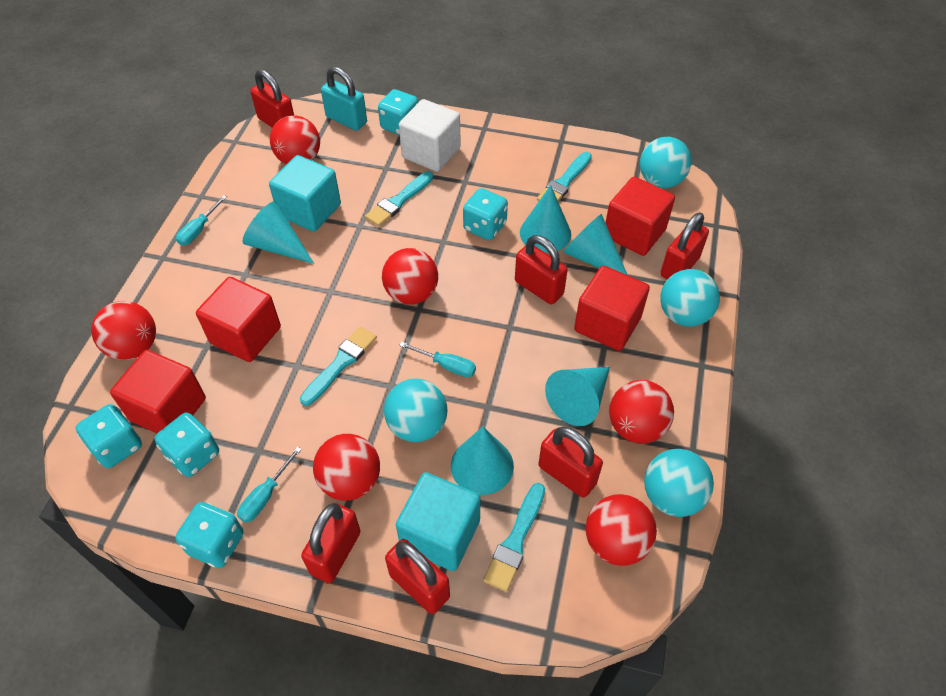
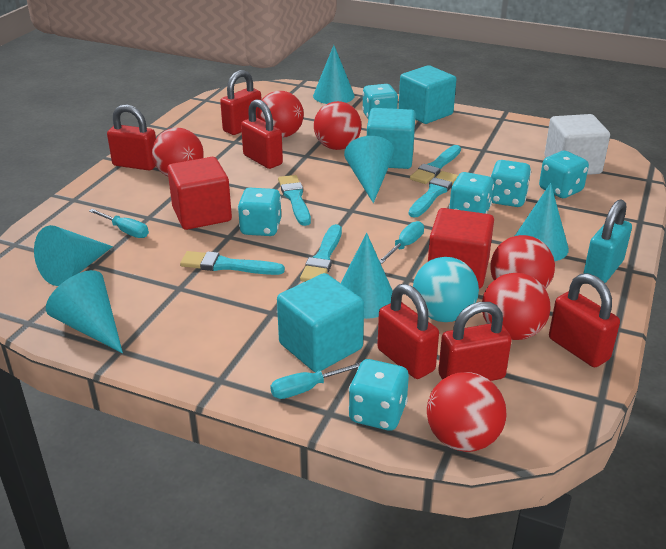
red cube: 4 -> 2
turquoise ball: 4 -> 1
turquoise brush: 4 -> 5
turquoise cone: 5 -> 6
turquoise cube: 2 -> 3
turquoise dice: 5 -> 6

